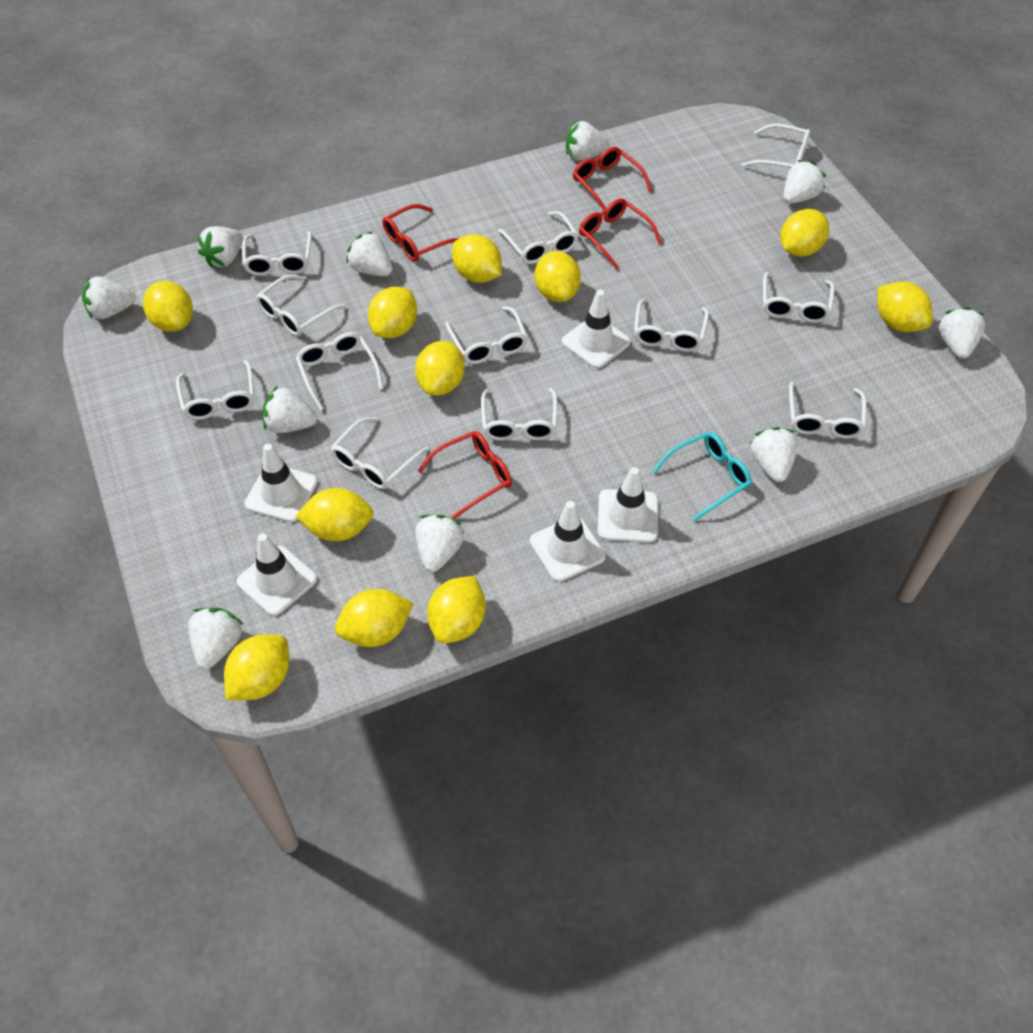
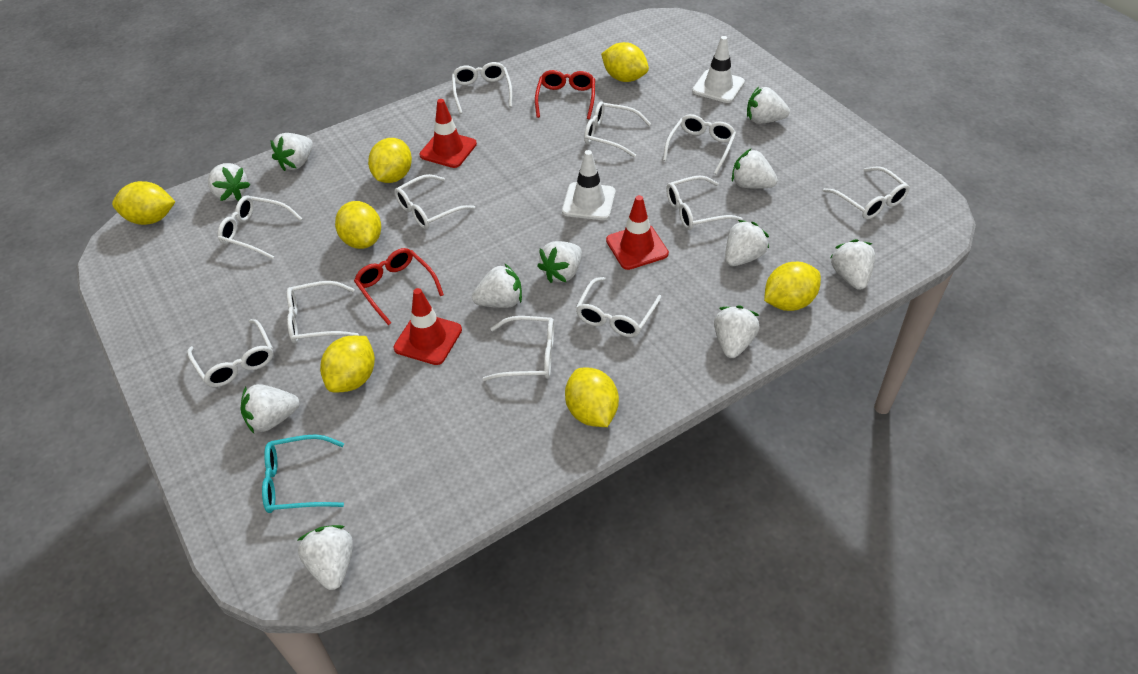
red glasses: 4 -> 2
red traffic cone: 0 -> 3
white glasses: 12 -> 11
white strawberry: 10 -> 11
white traffic cone: 5 -> 2
yellow lemon: 11 -> 7

